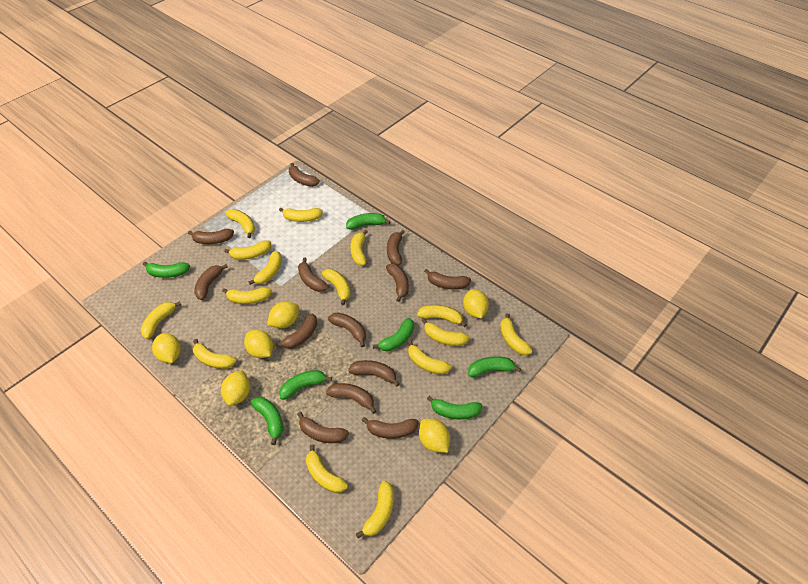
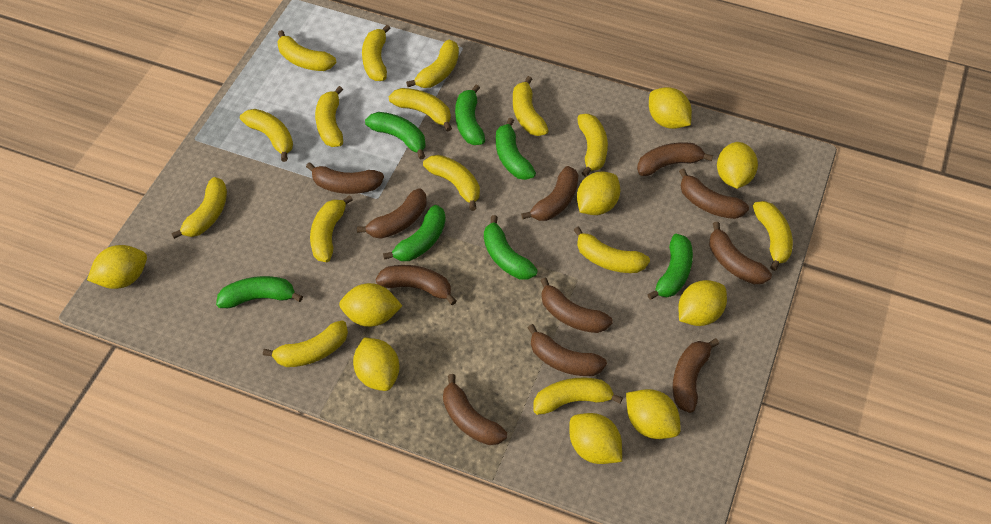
brown banana: 13 -> 11
yellow lemon: 6 -> 9

